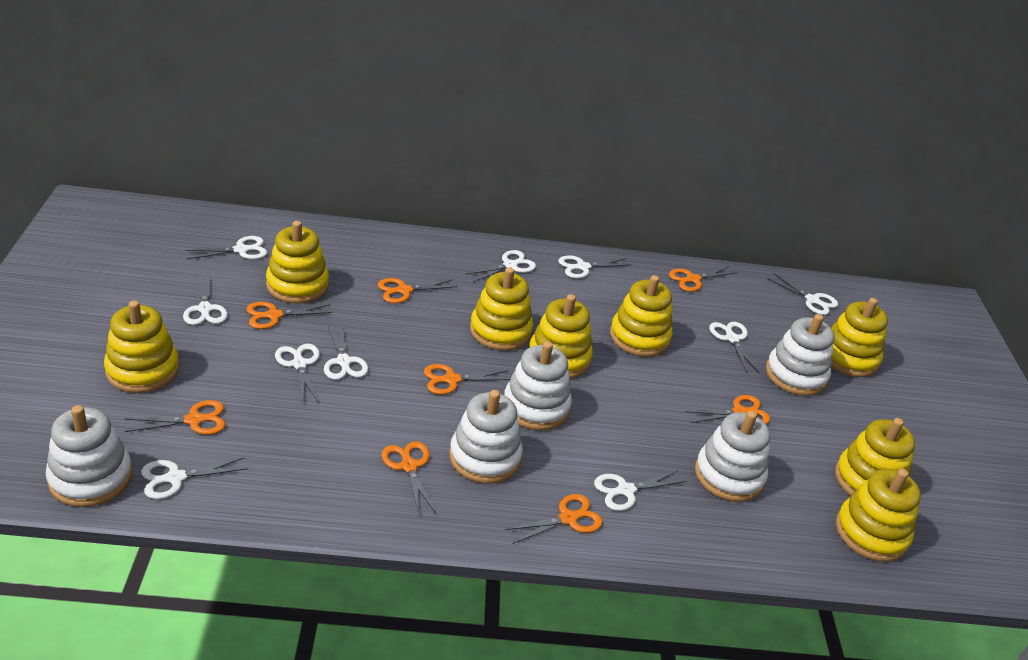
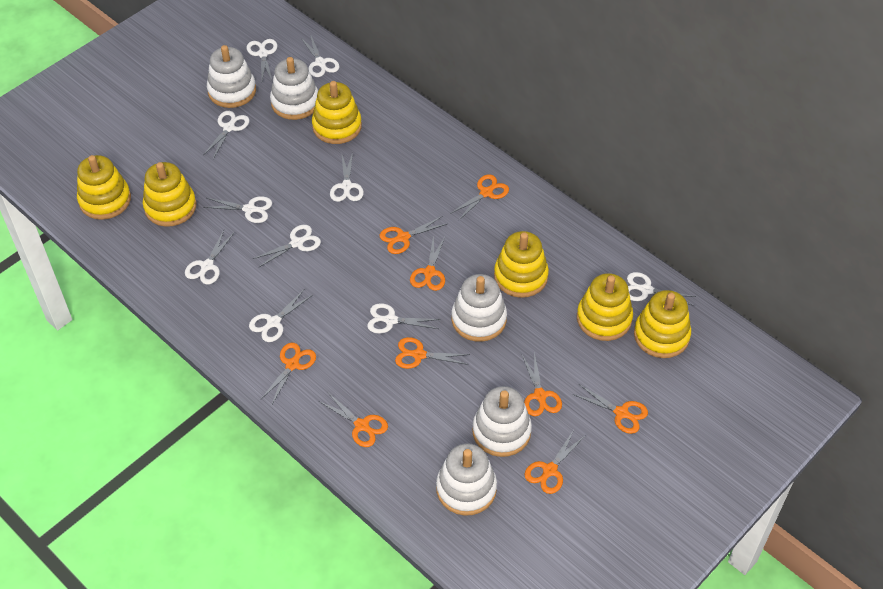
orange scissors: 8 -> 9
yellow stacking toy: 8 -> 6

